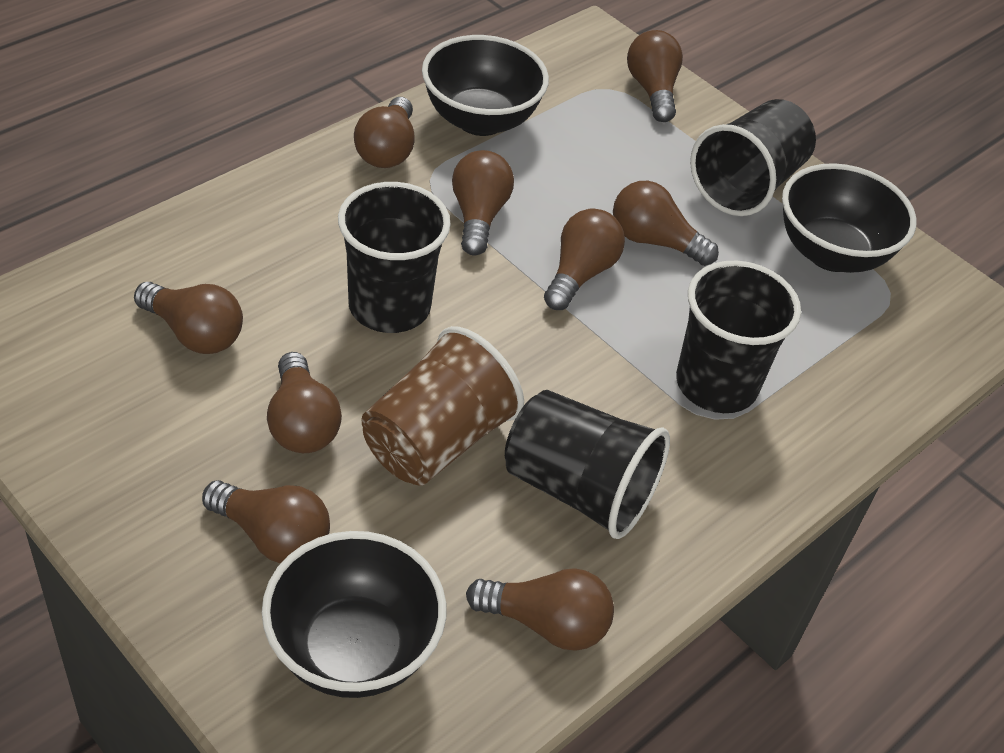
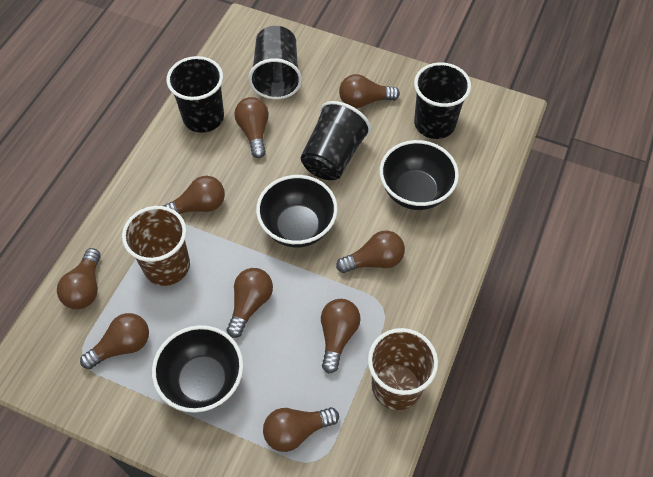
brown cup: 1 -> 2

